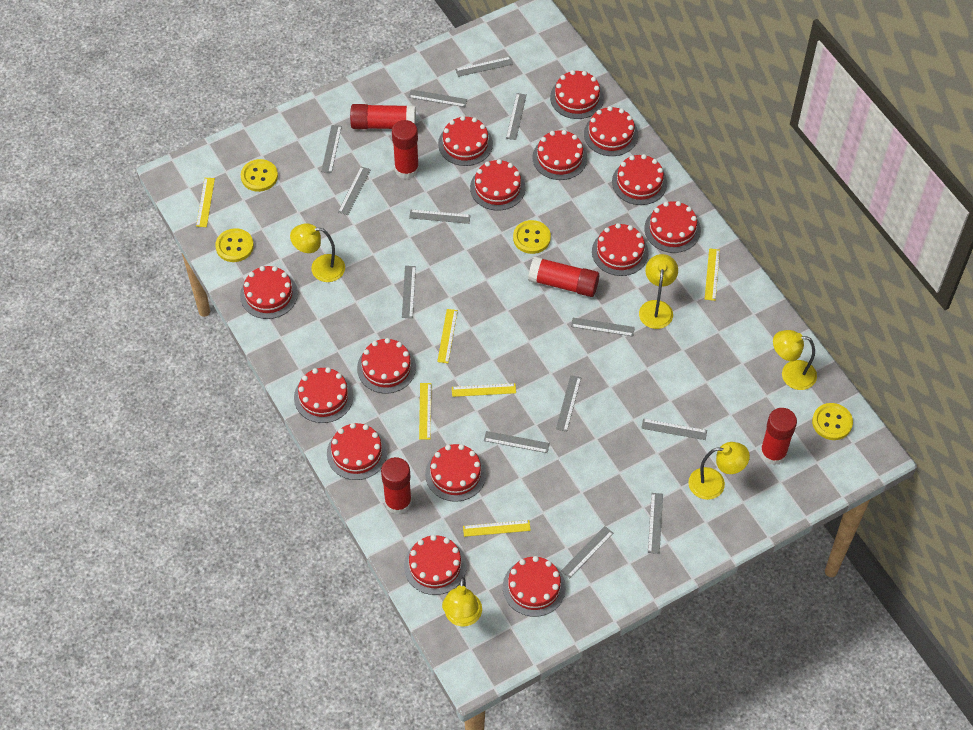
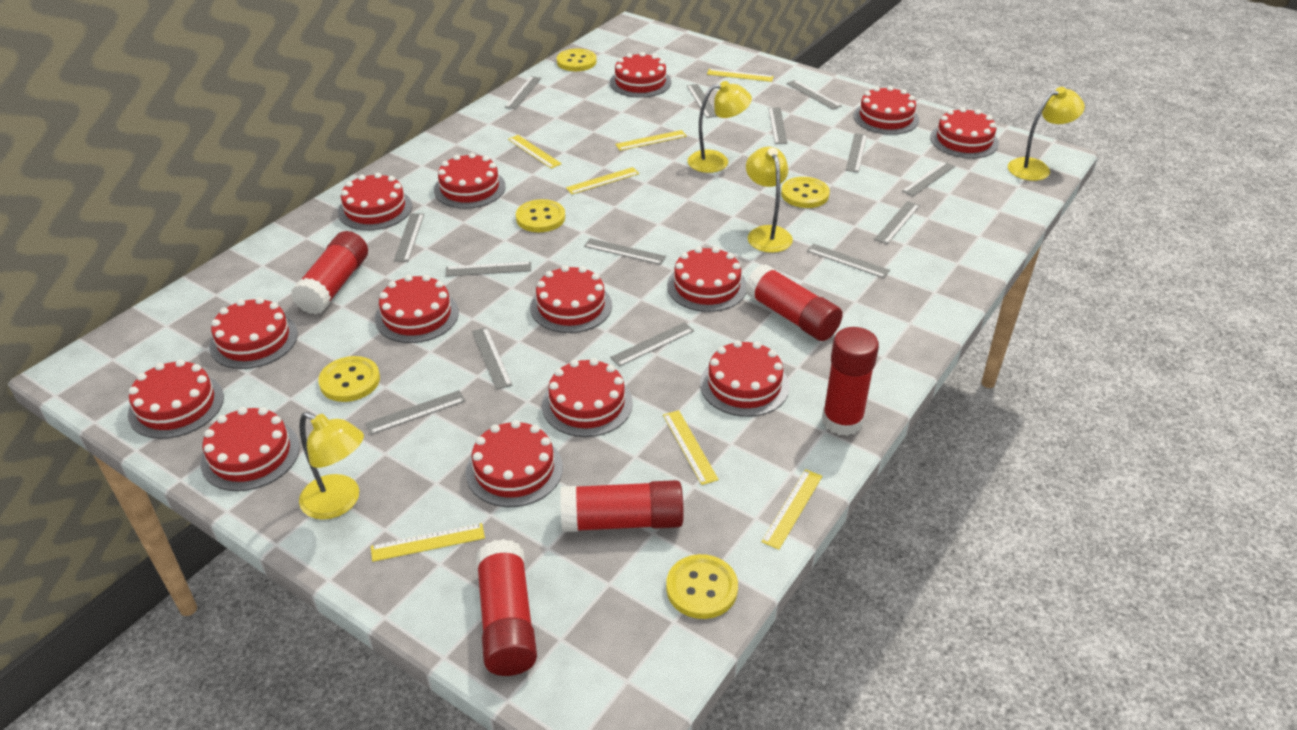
grey ruler: 13 -> 14
red cake: 15 -> 14
yellow button: 4 -> 5
yellow lamp: 5 -> 4
yellow ruler: 6 -> 7

